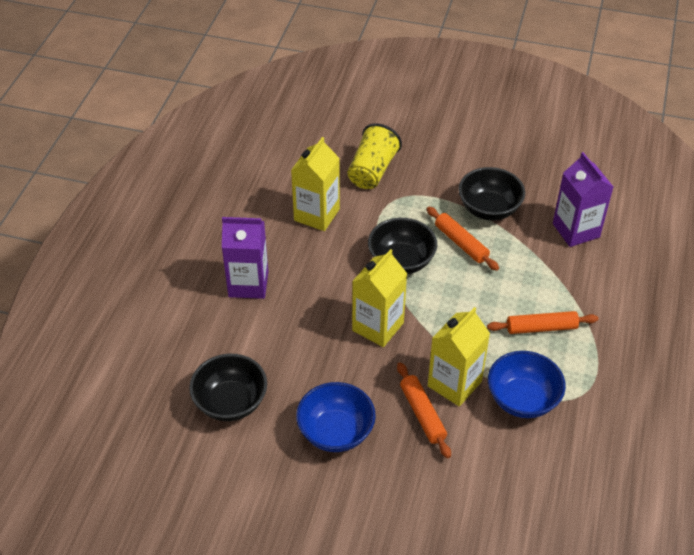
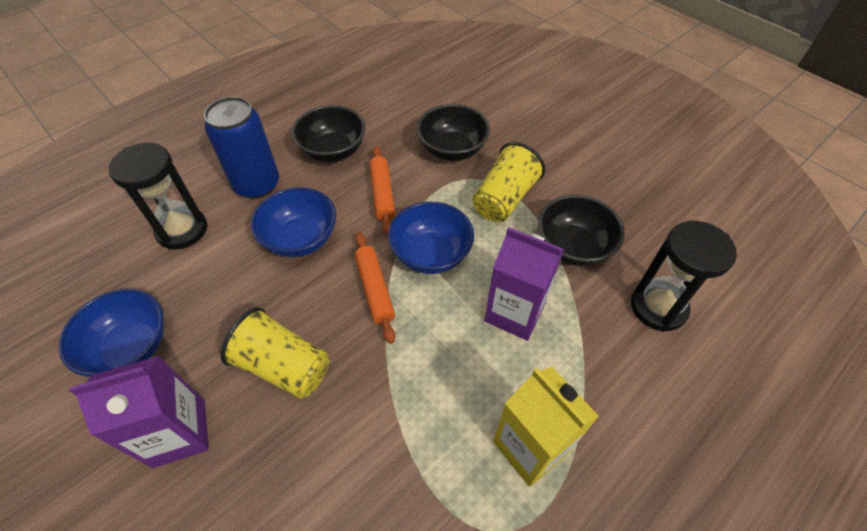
black hourglass: 0 -> 2
blue bowl: 2 -> 3
blue can: 0 -> 1
orange rolling pin: 3 -> 2
yellow carton: 3 -> 1
yellow cup: 1 -> 2

